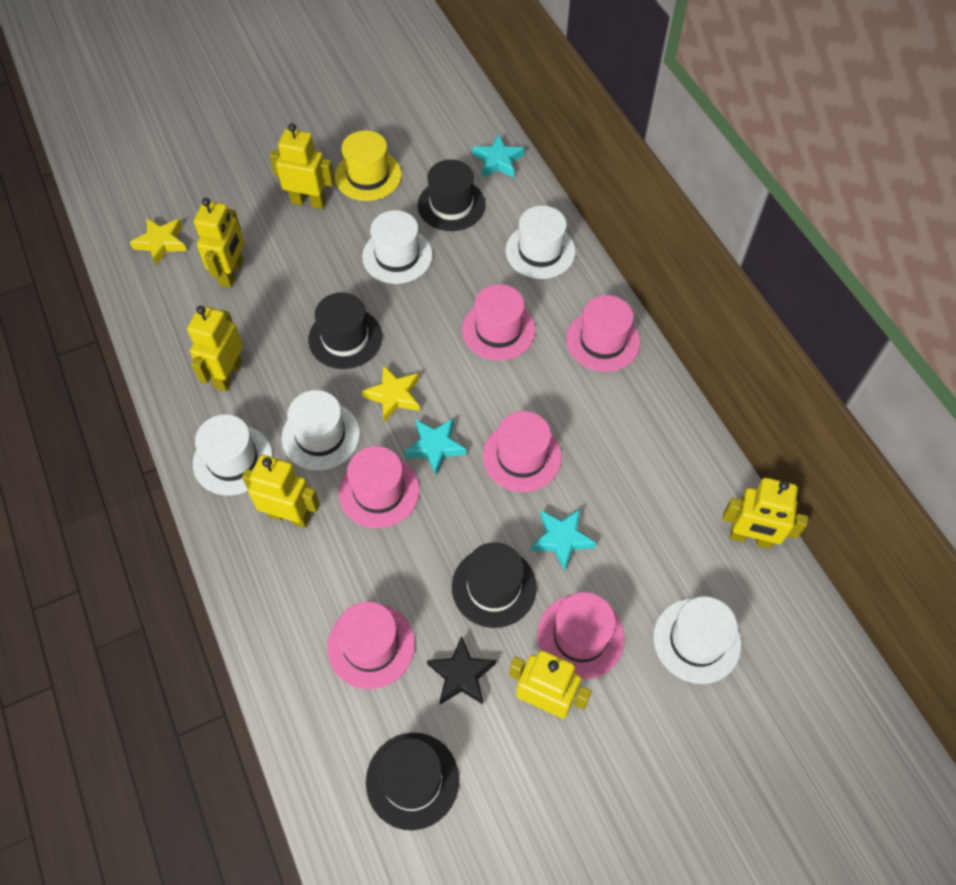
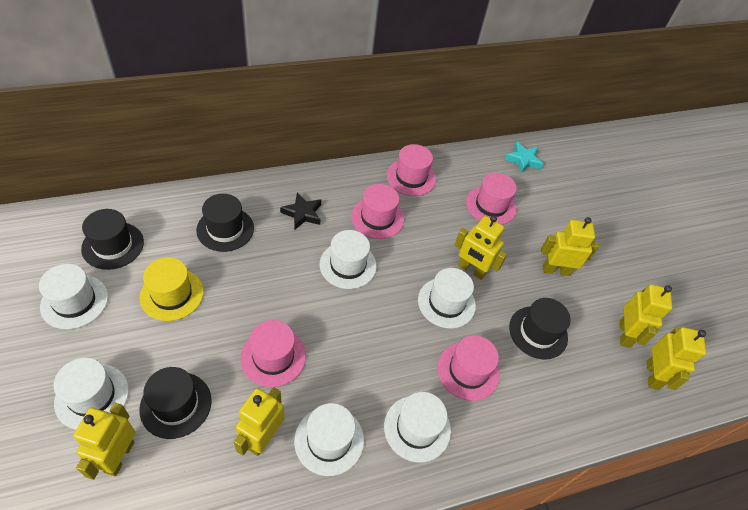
pink hat: 6 -> 5
turquoise star: 3 -> 1
white hat: 5 -> 6
yellow star: 2 -> 0

